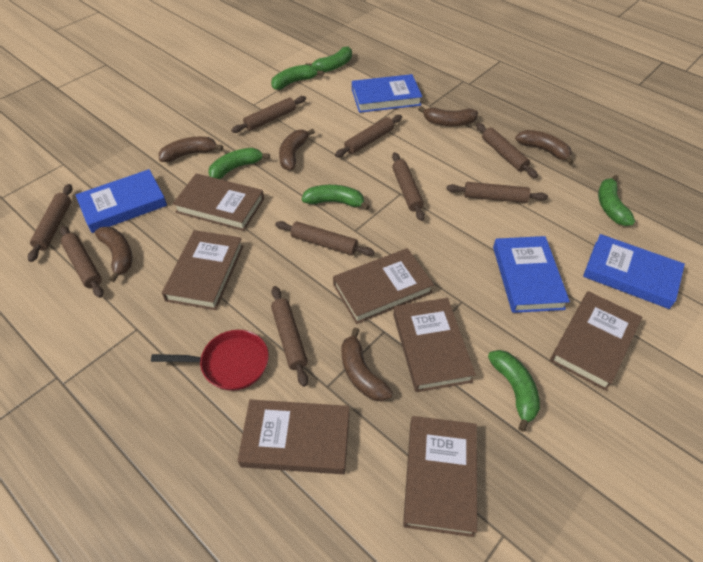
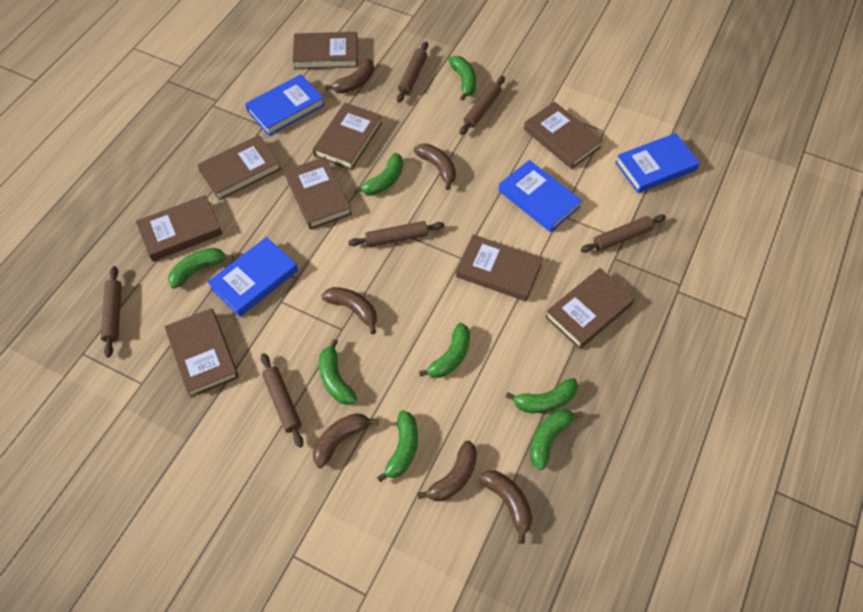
brown book: 7 -> 9
brown rolling pin: 9 -> 6
green banana: 6 -> 8
red pan: 1 -> 0

